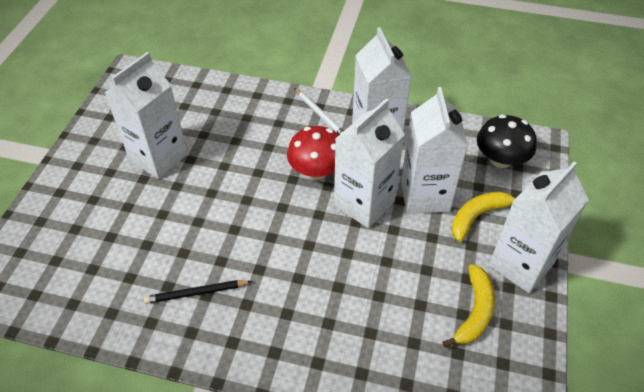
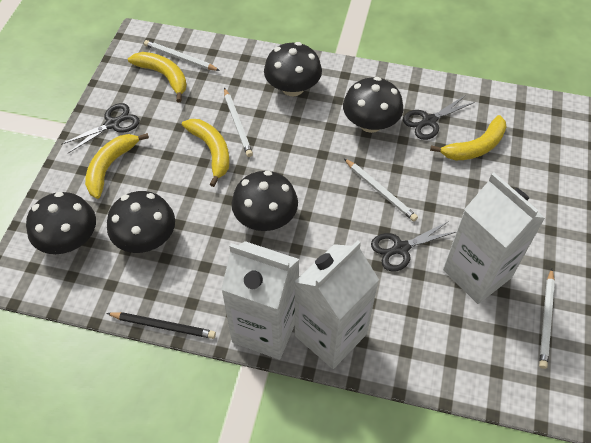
black mushroom: 1 -> 5
black scissors: 0 -> 3
red mushroom: 1 -> 0
white carton: 5 -> 3
white pencil: 1 -> 4
yellow banana: 2 -> 4

